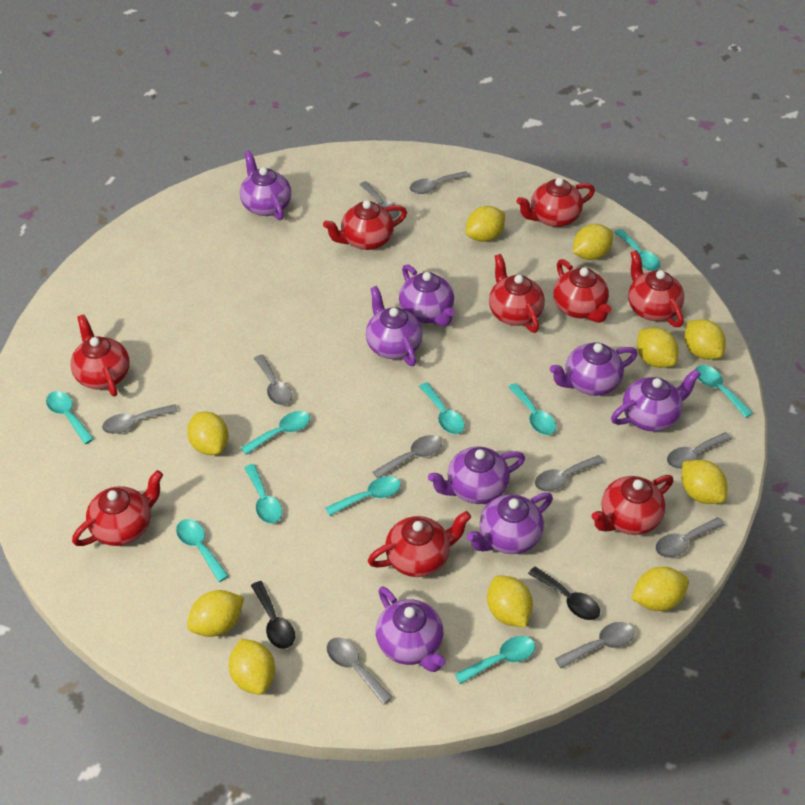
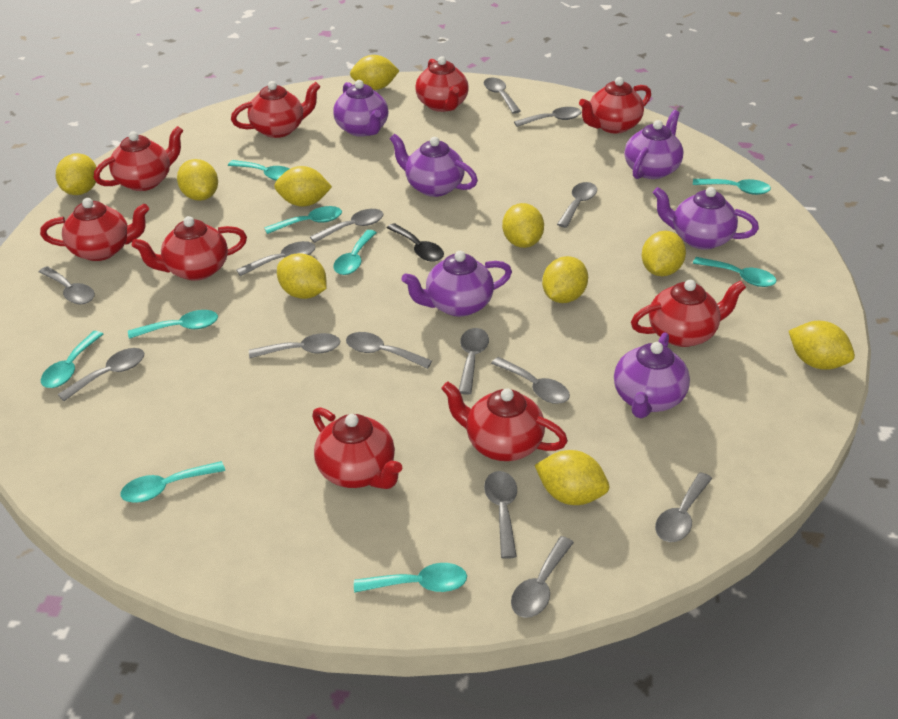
black spoon: 2 -> 1
grey spoon: 10 -> 14
purple teapot: 8 -> 6
turquoise spoon: 10 -> 9

